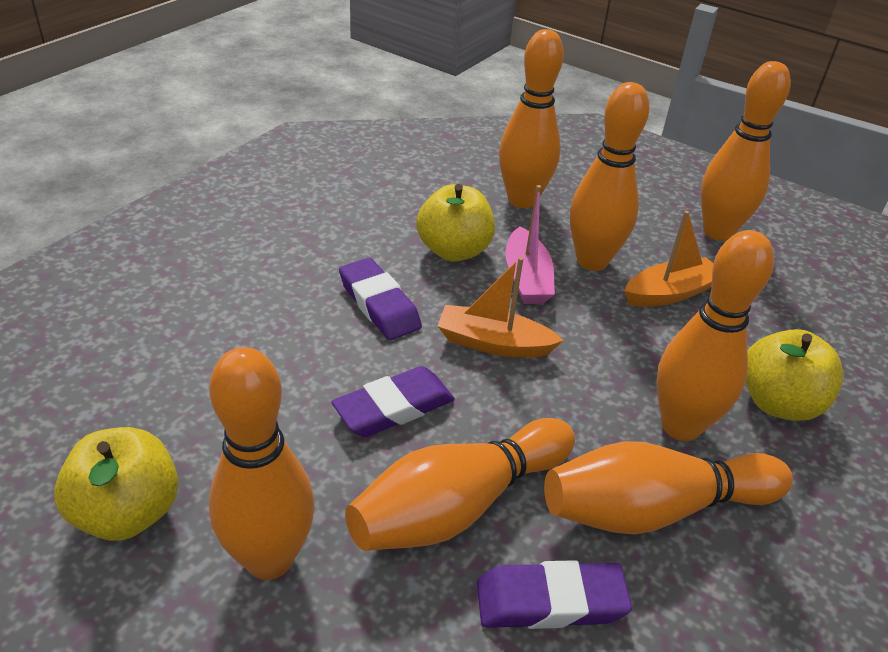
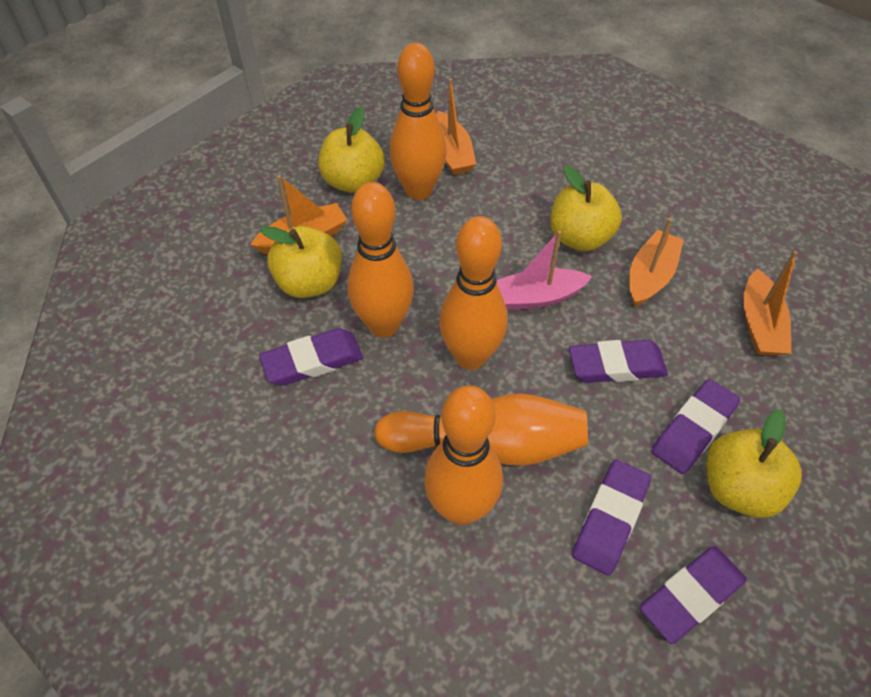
orange boat: 2 -> 4
orange bowling pin: 7 -> 5
purple eraser: 3 -> 5
yellow apple: 3 -> 4

